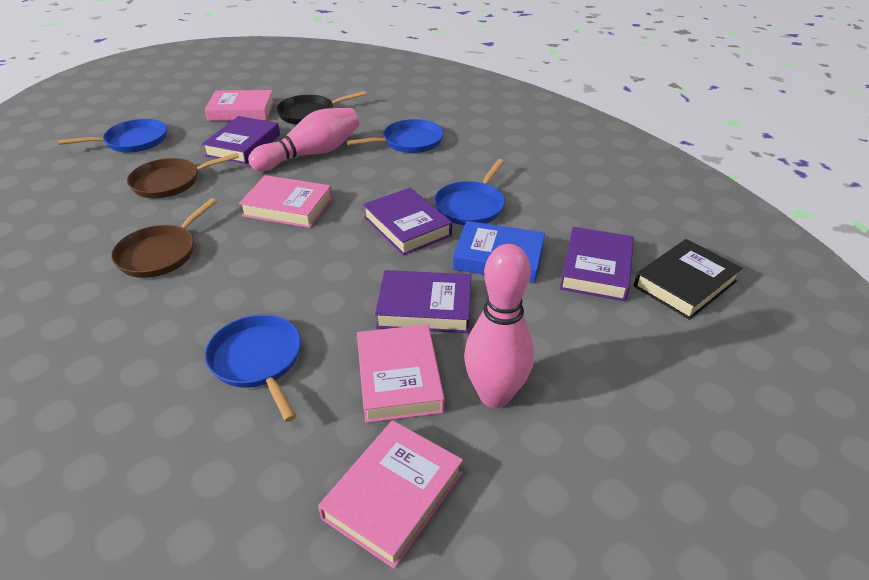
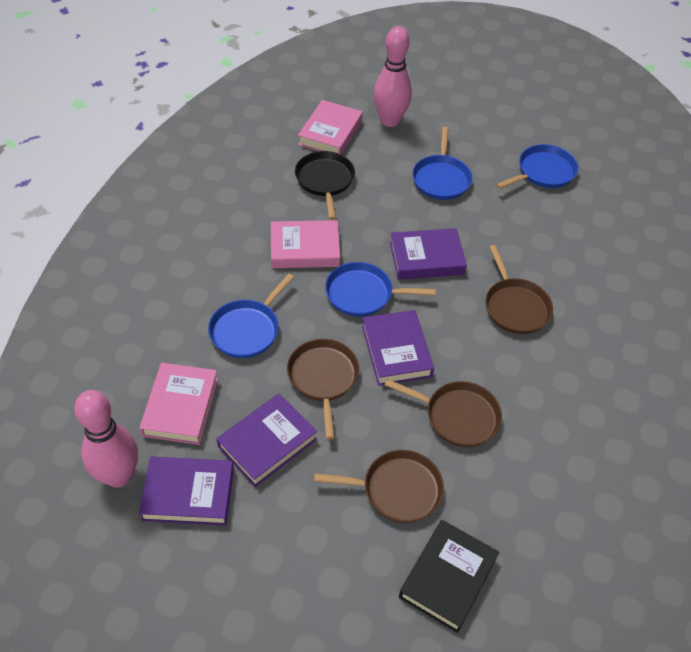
blue book: 1 -> 0
brown pan: 2 -> 4
pink book: 4 -> 3

